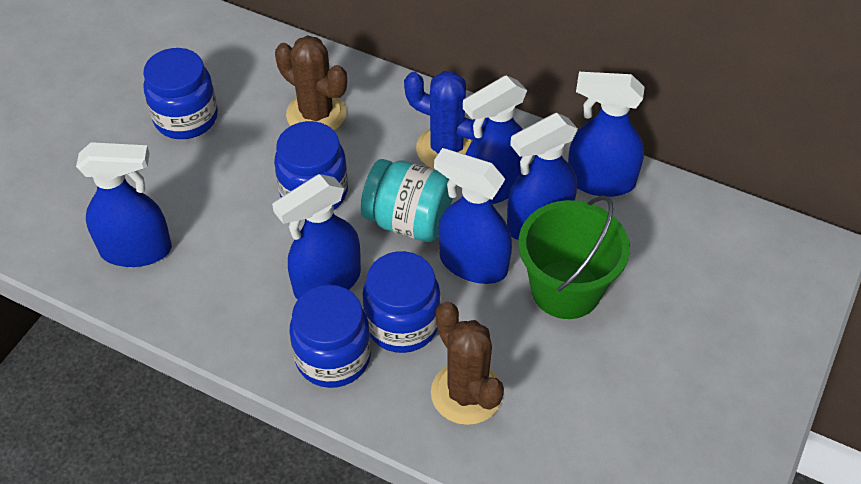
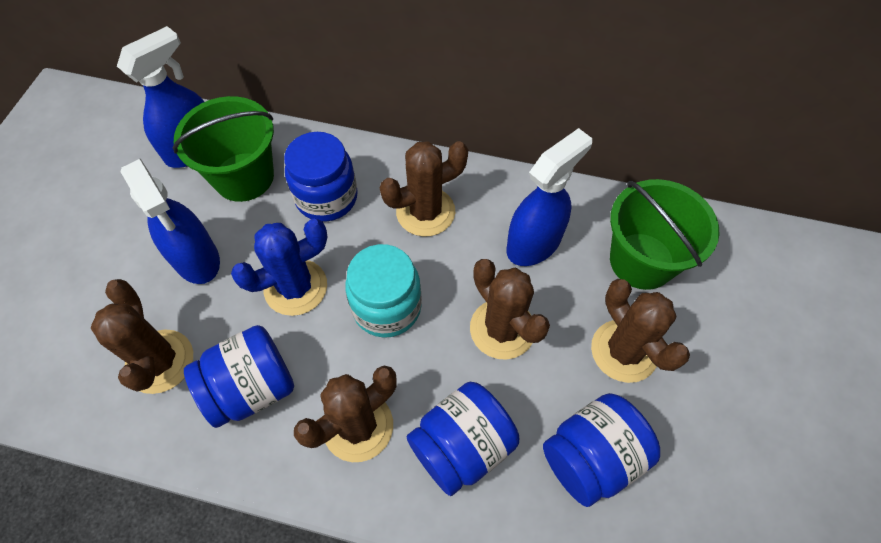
blue spray bottle: 6 -> 3
brown cactus: 2 -> 5
green bucket: 1 -> 2

